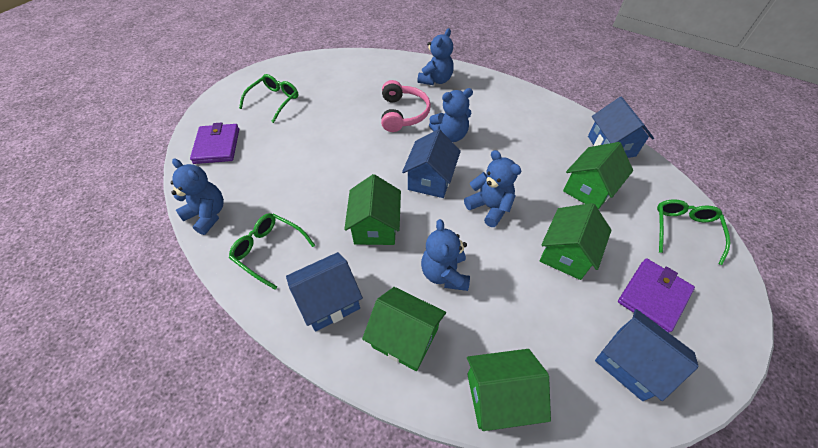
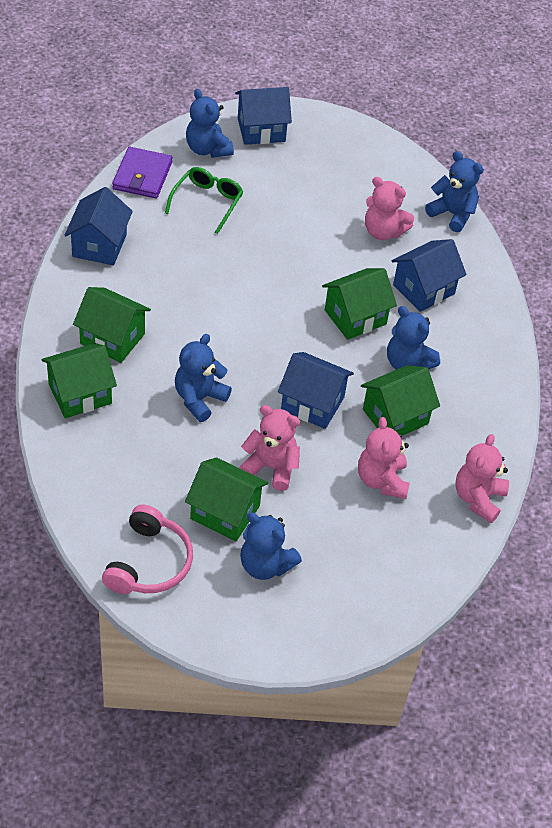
green glasses: 3 -> 1
pink teddy bear: 0 -> 4
purple wallet: 2 -> 1

